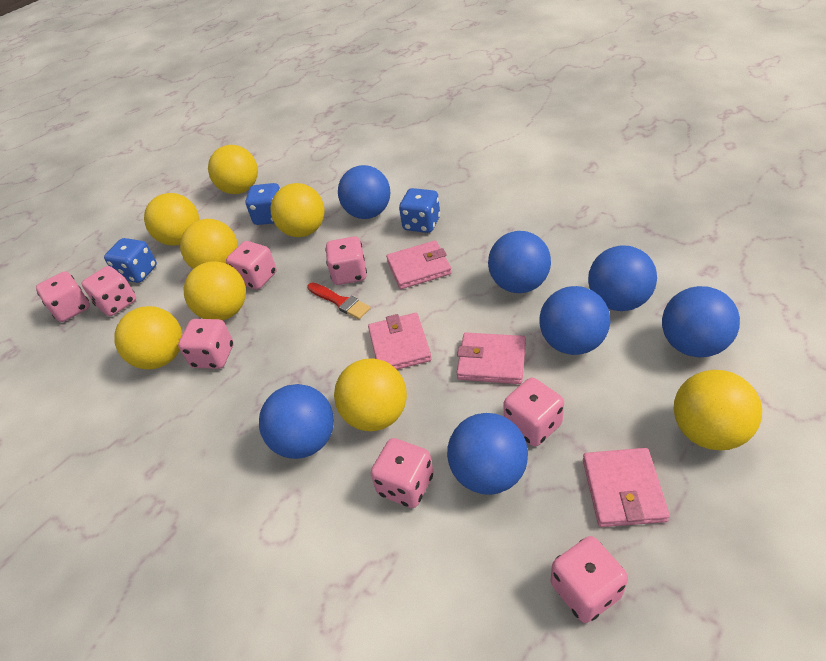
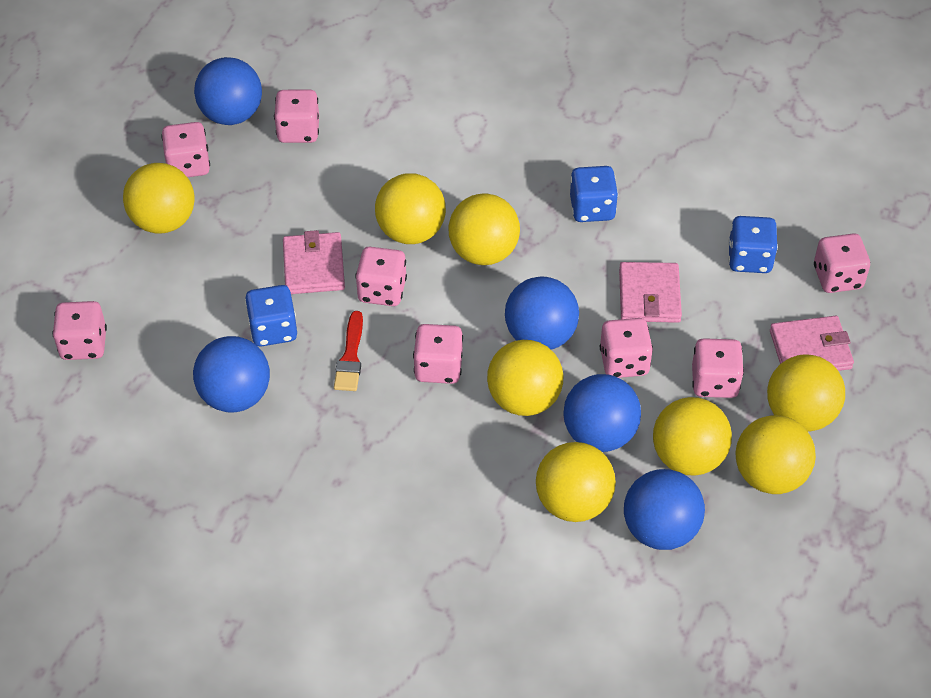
blue ball: 7 -> 5
pink wallet: 4 -> 3

